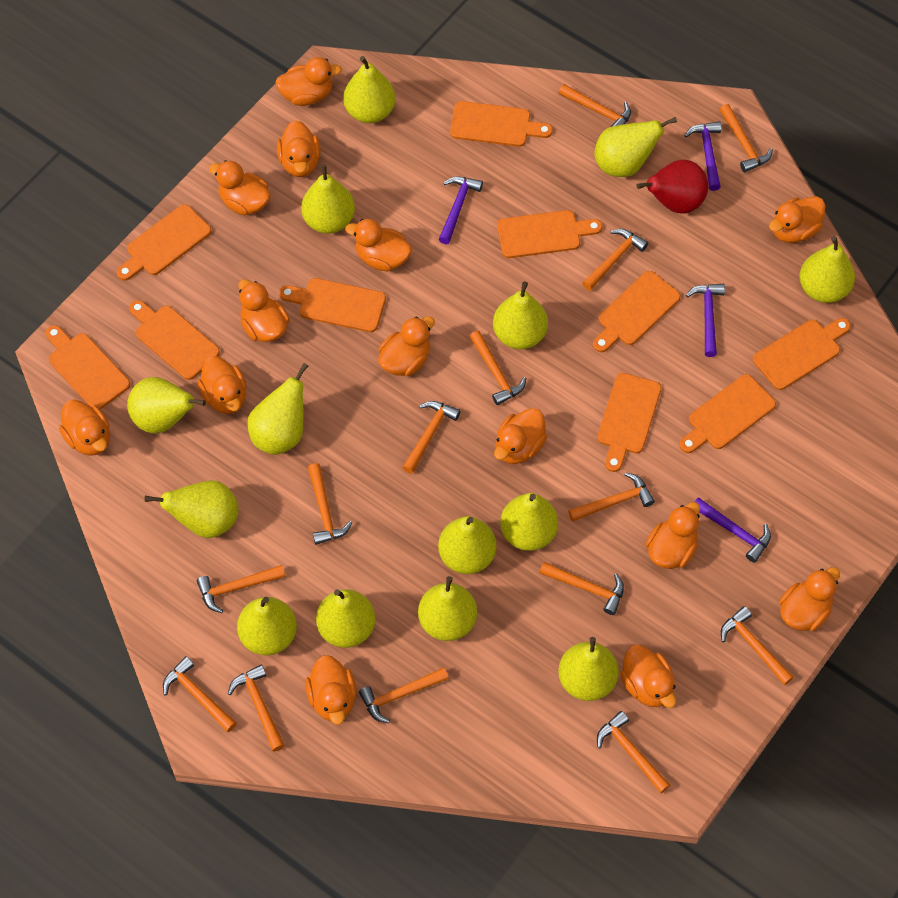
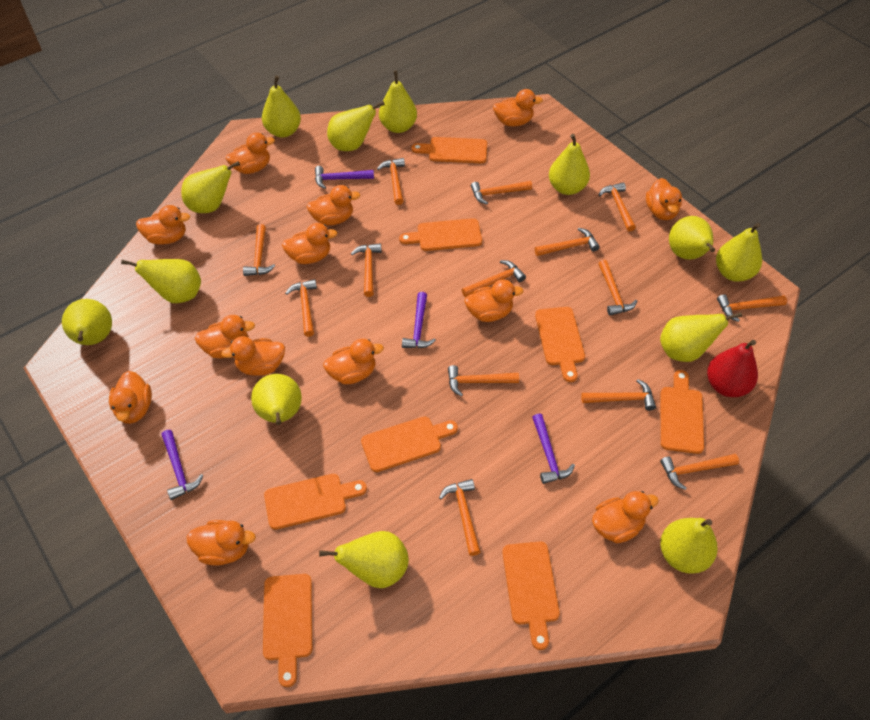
orange cutting board: 10 -> 8
orange duck: 14 -> 13
yellow pear: 14 -> 13

